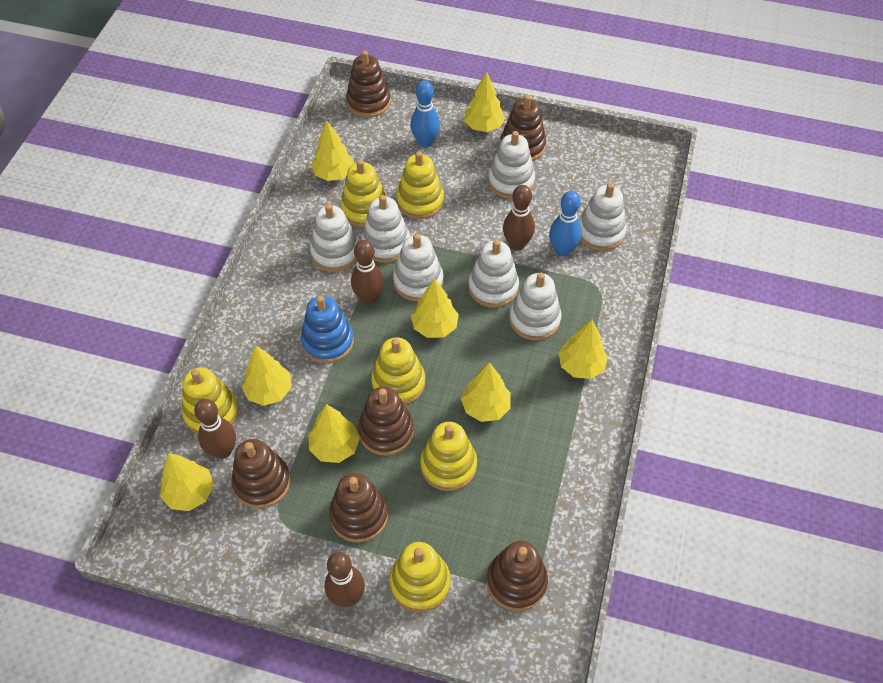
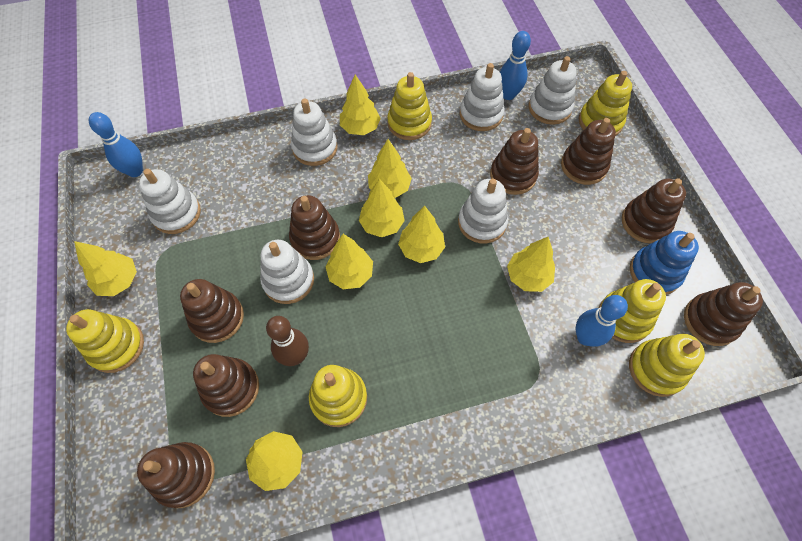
blue bowling pin: 2 -> 3
brown bowling pin: 4 -> 1
brown stacking toy: 6 -> 8
white stacking toy: 7 -> 6

